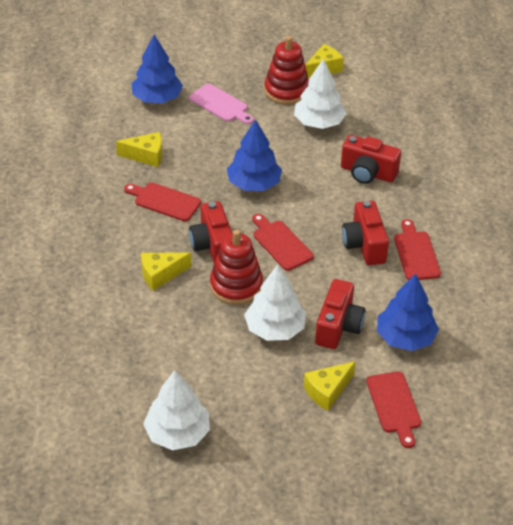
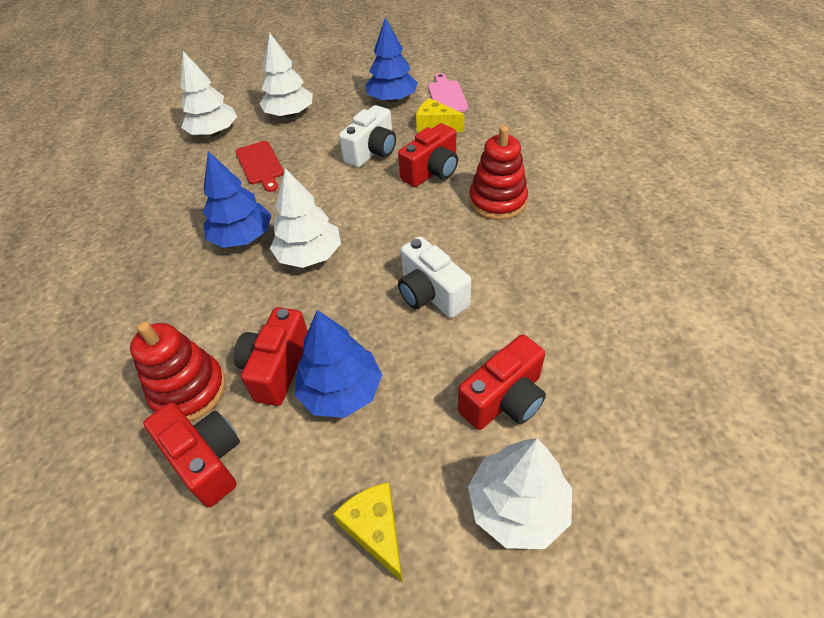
red cutting board: 4 -> 1
white camera: 0 -> 2
white tree: 3 -> 4
yellow cheese: 4 -> 2

